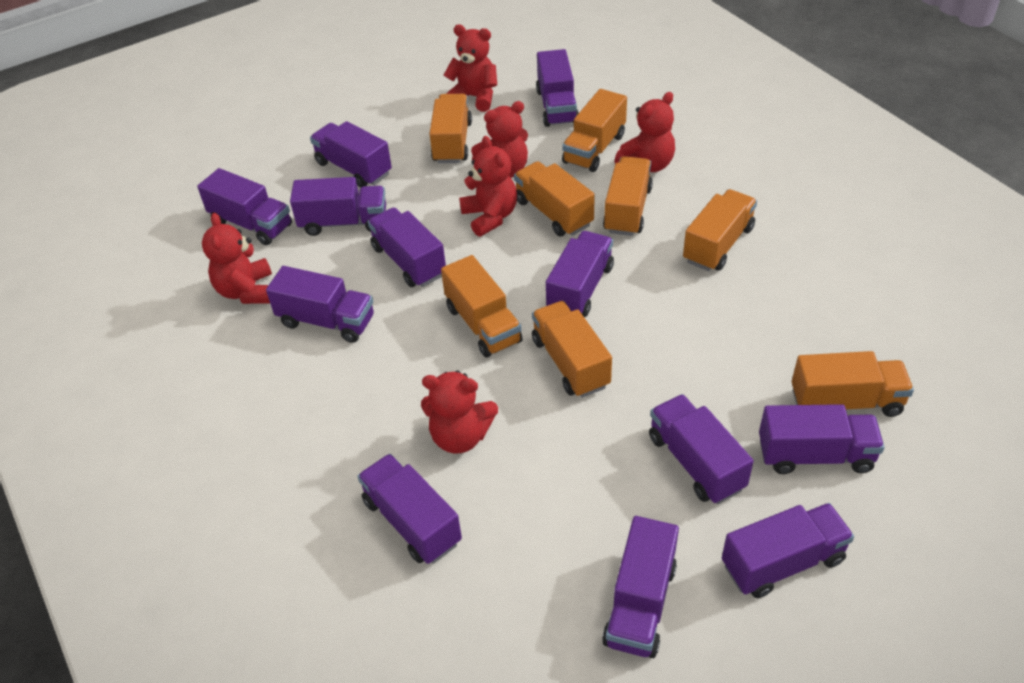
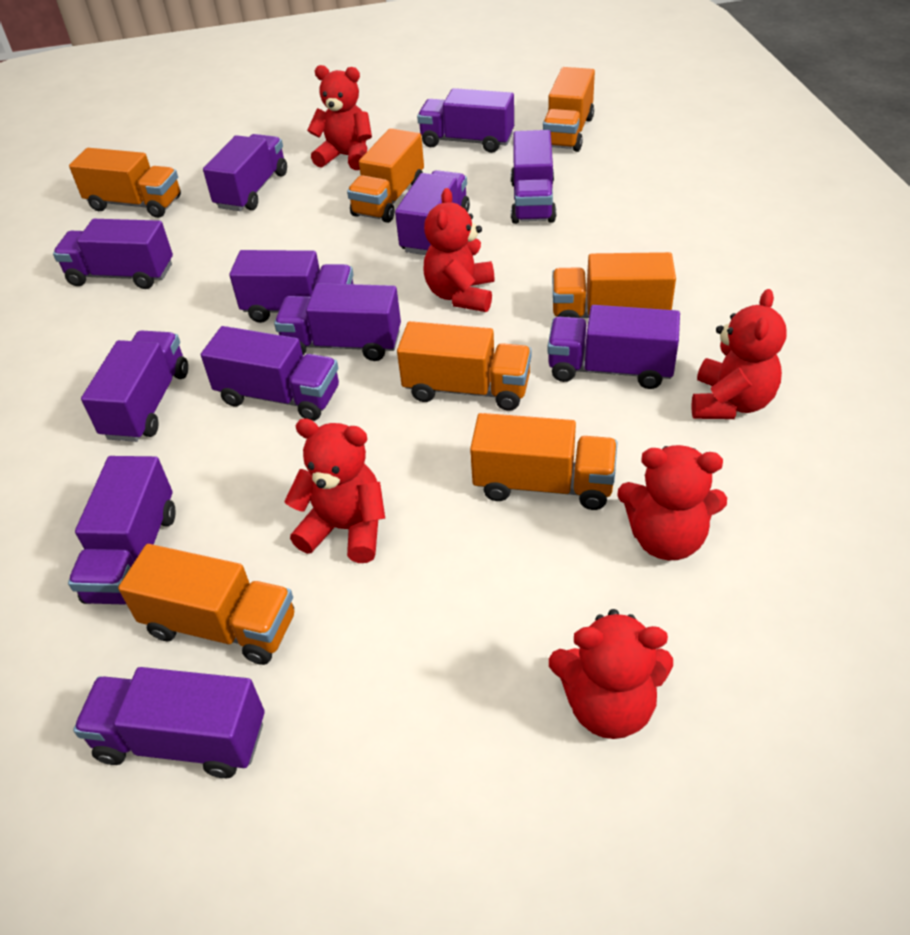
orange truck: 8 -> 7

